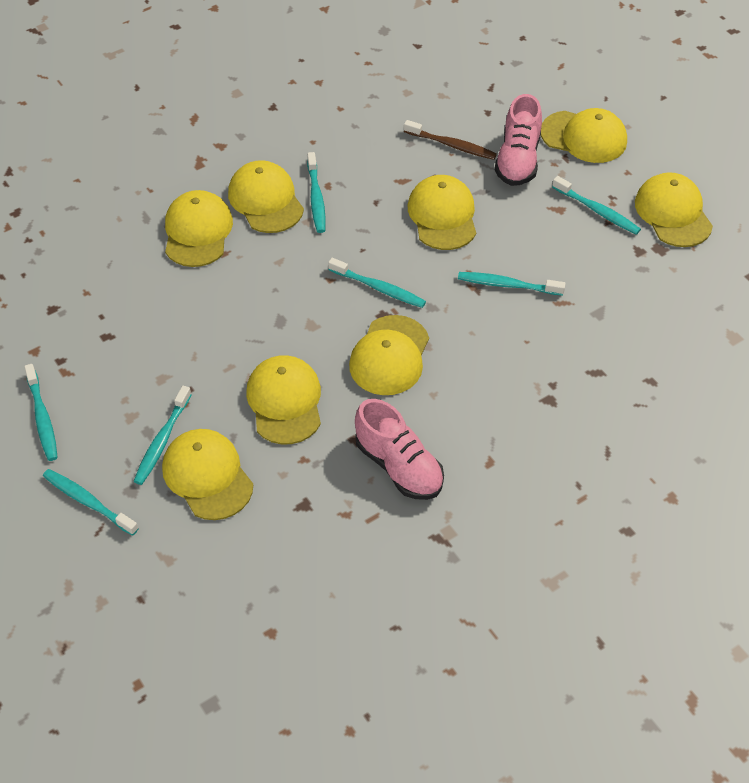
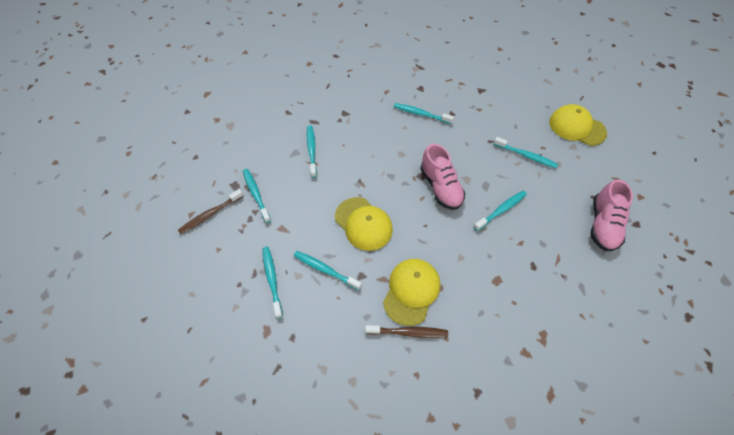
brown toothbrush: 1 -> 2
yellow cap: 8 -> 3

